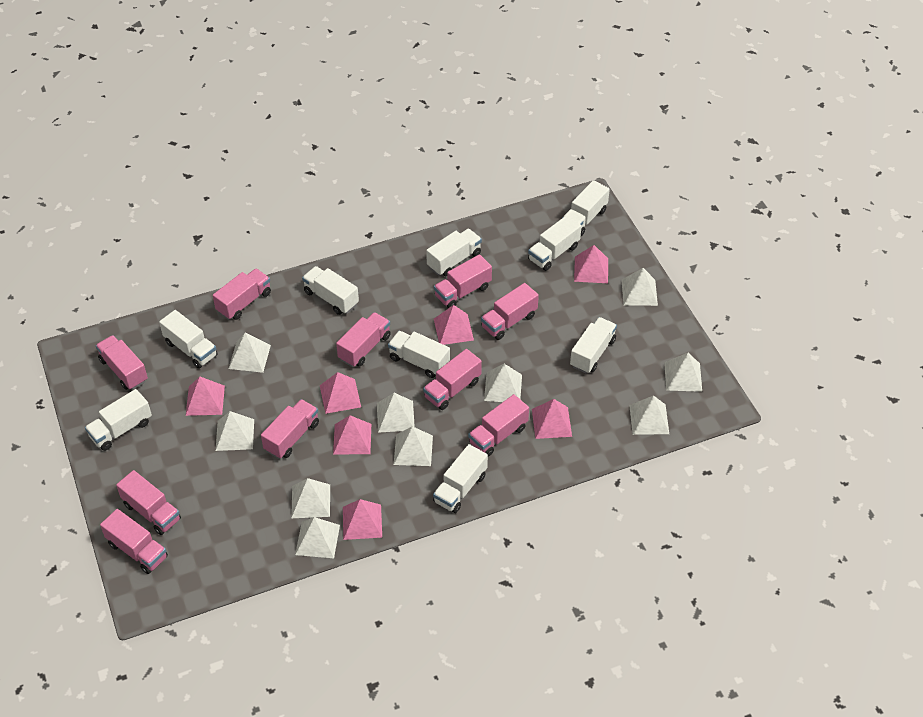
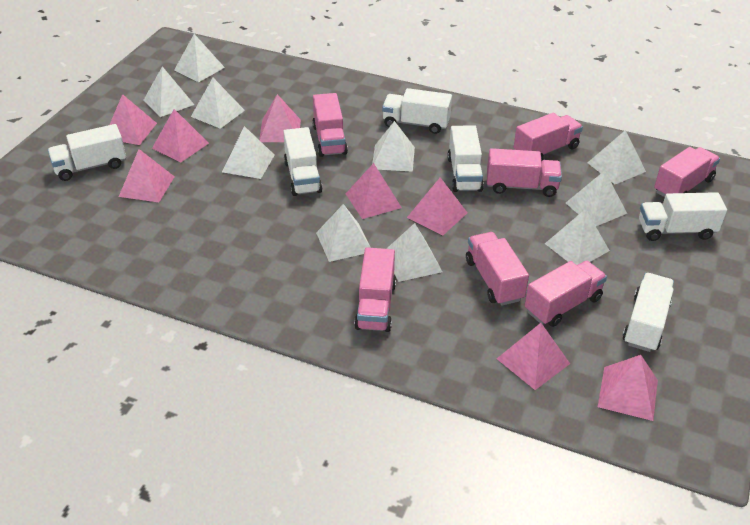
pink pyramid: 7 -> 8
pink truck: 10 -> 7
white truck: 9 -> 6

